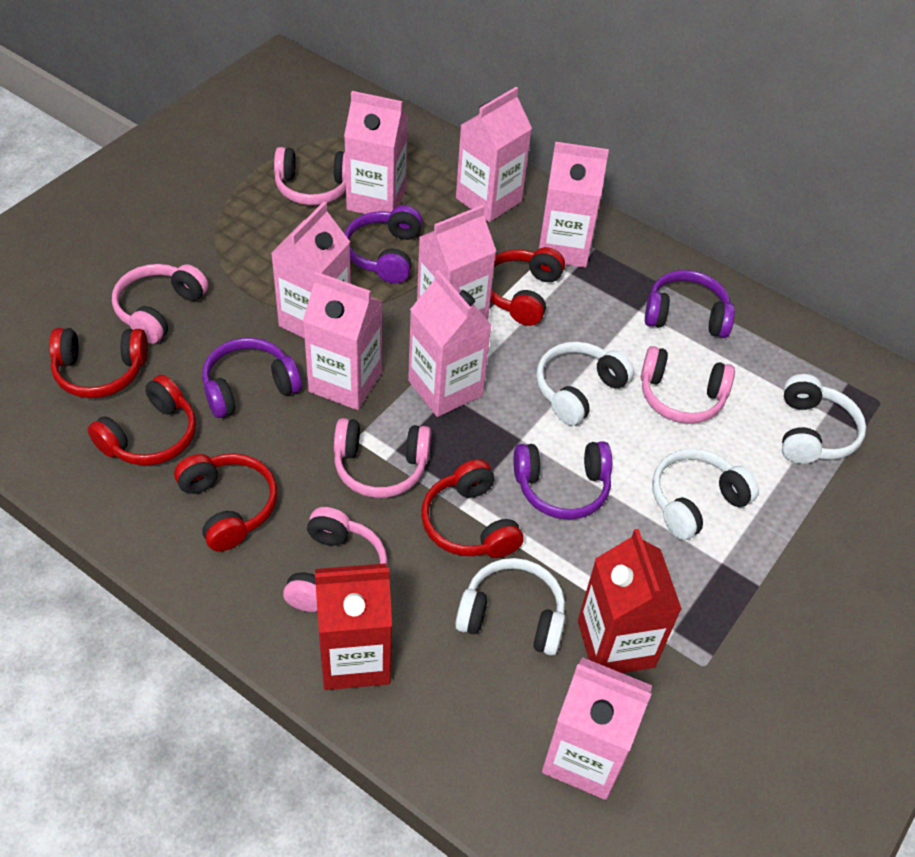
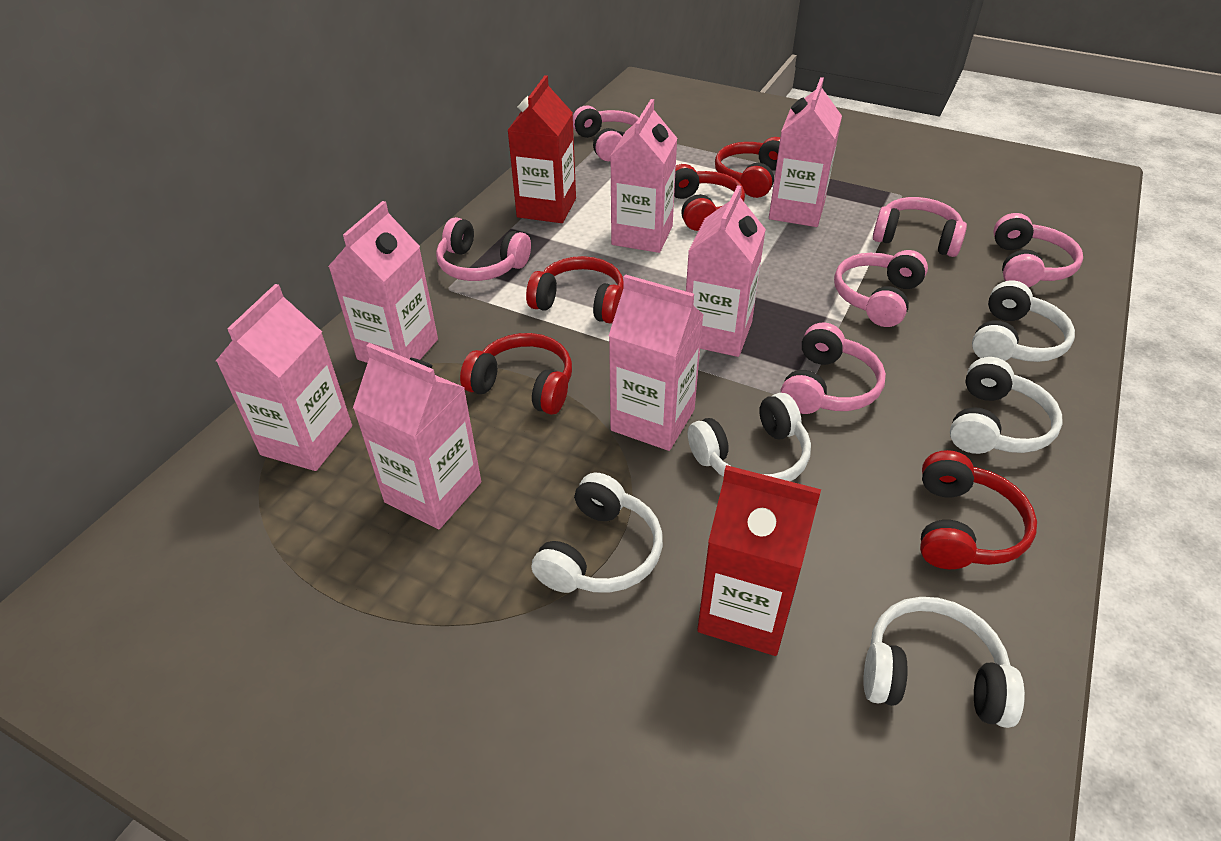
pink carton: 8 -> 7
pink headphones: 5 -> 6
purple headphones: 4 -> 0
white headphones: 4 -> 5

